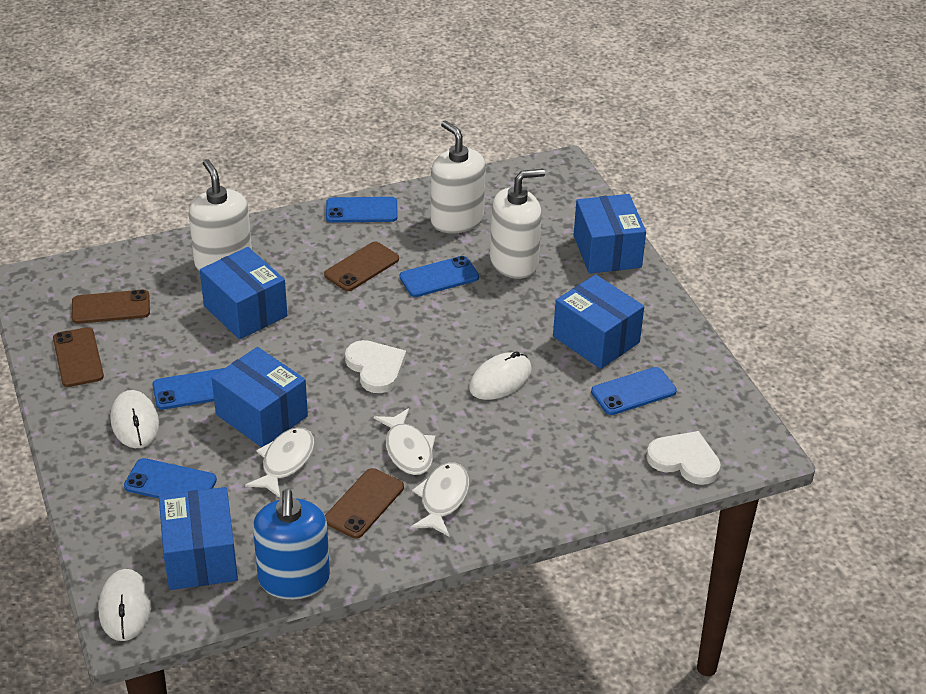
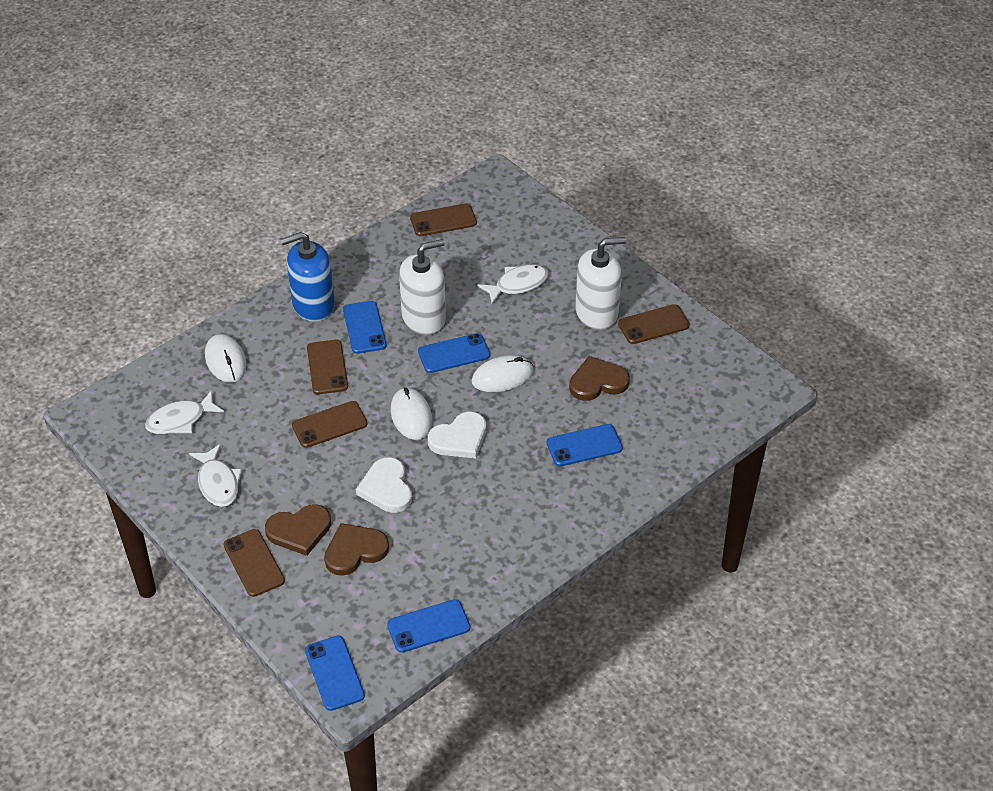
blue box: 5 -> 0
brown heart: 0 -> 3
brown phone: 4 -> 5
white soap dispenser: 3 -> 2

